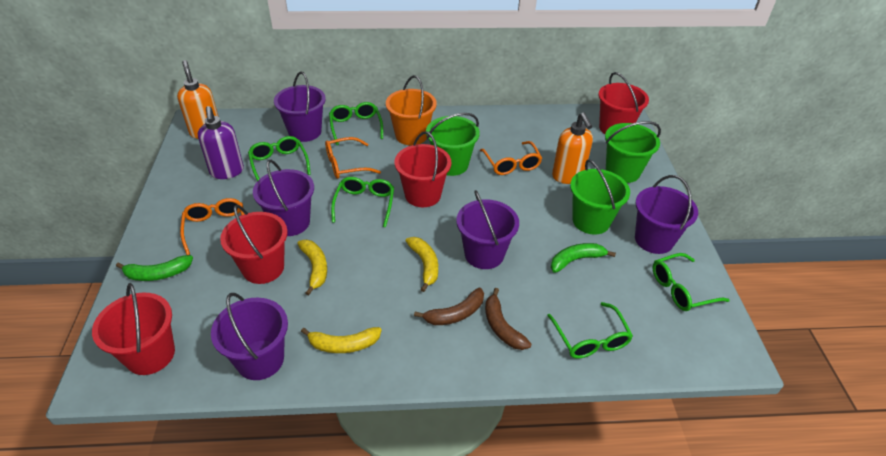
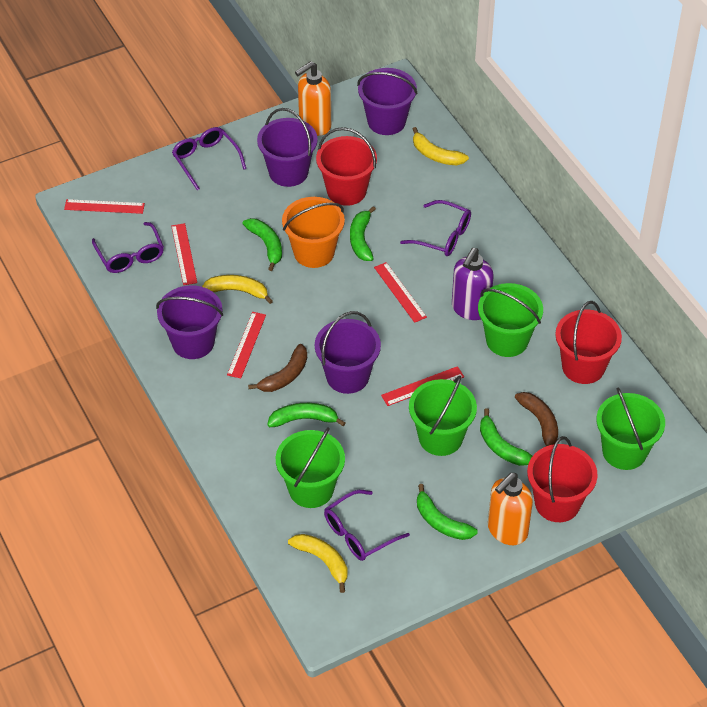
green banana: 2 -> 5
green bucket: 3 -> 4
green glasses: 5 -> 0
orange glasses: 3 -> 0
purple bucket: 5 -> 4
purple glasses: 0 -> 4
red bucket: 4 -> 3
red ruler: 0 -> 5

